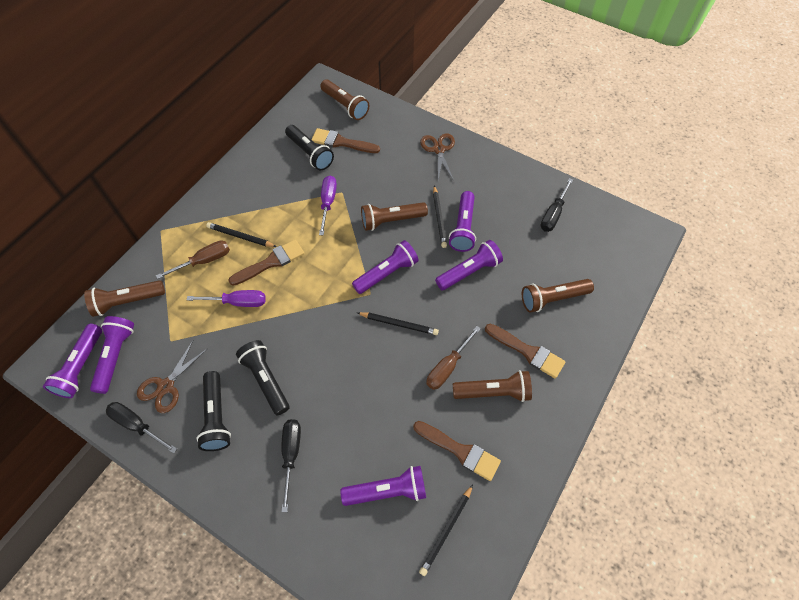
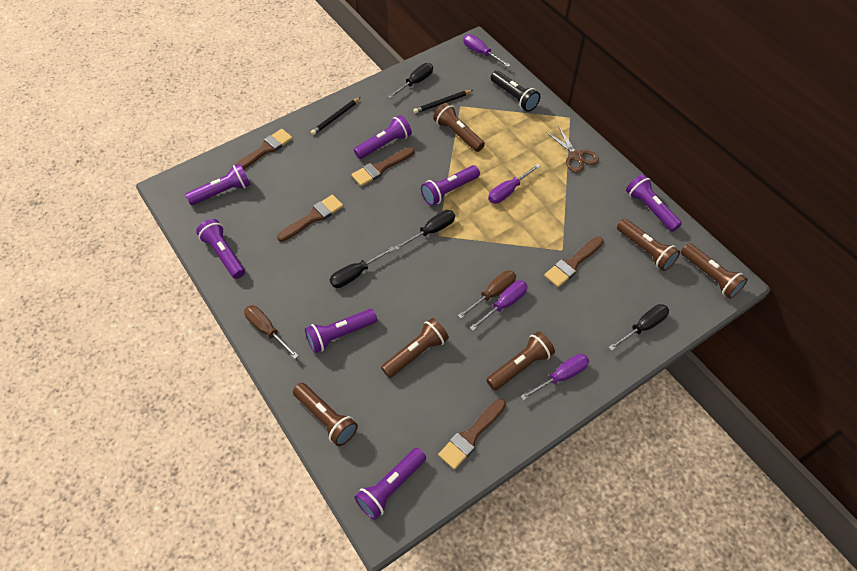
black flashlight: 3 -> 1
black pencil: 4 -> 2
black screwdriver: 3 -> 4
brown brush: 4 -> 5
brown flashlight: 5 -> 6
brown scissors: 2 -> 1
purple flashlight: 6 -> 7
purple screwdriver: 2 -> 4

